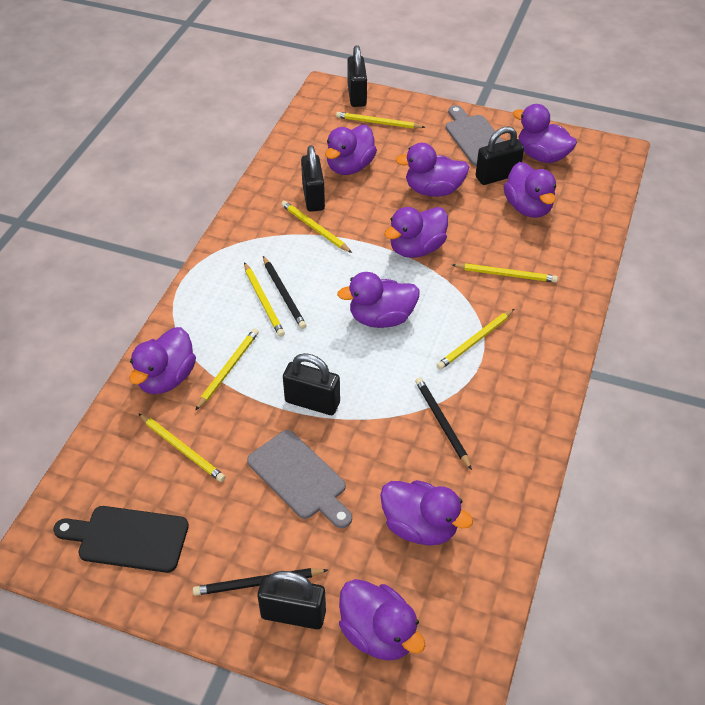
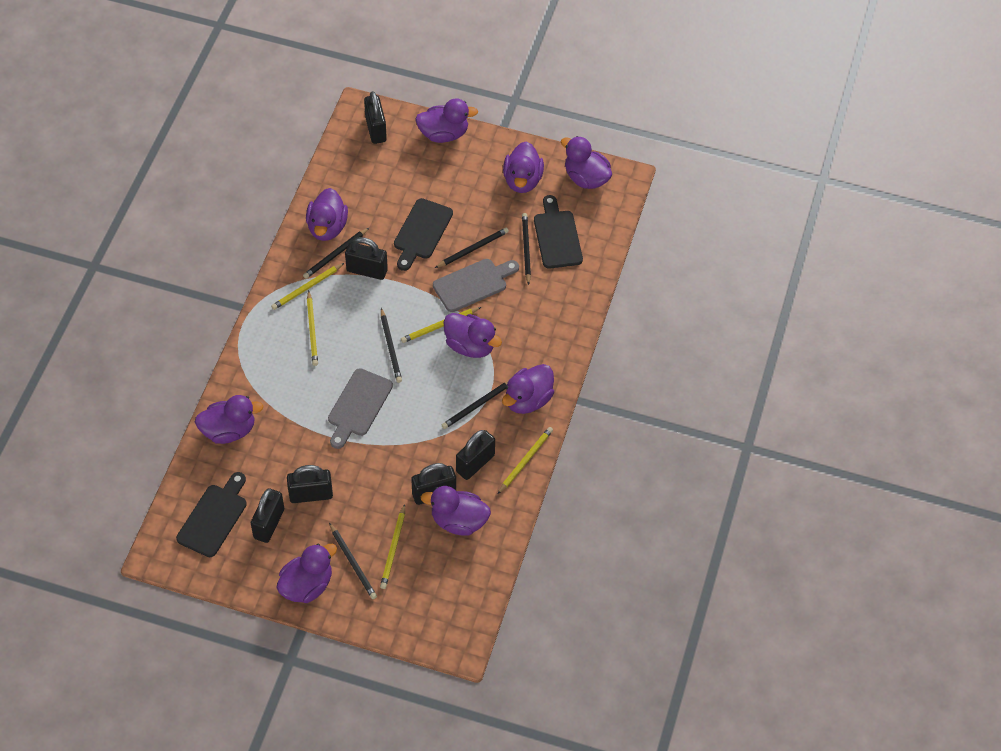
black cutting board: 1 -> 3
black padlock: 5 -> 6
black pencil: 3 -> 6
yellow pencil: 7 -> 5

